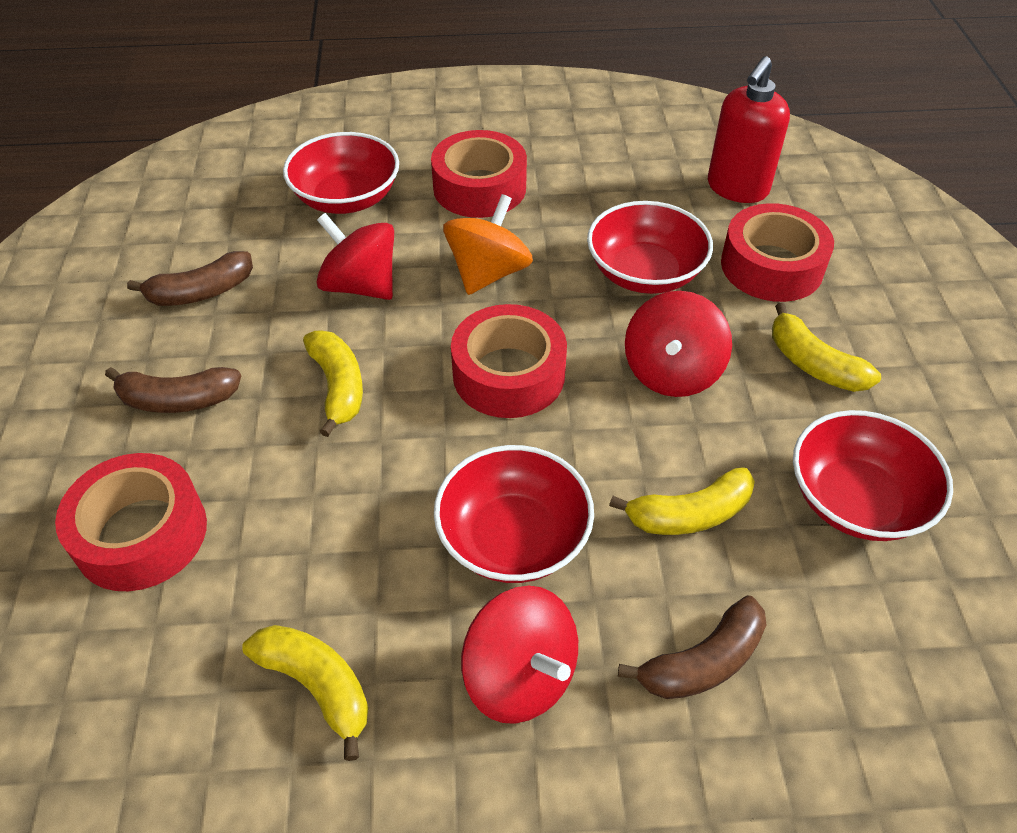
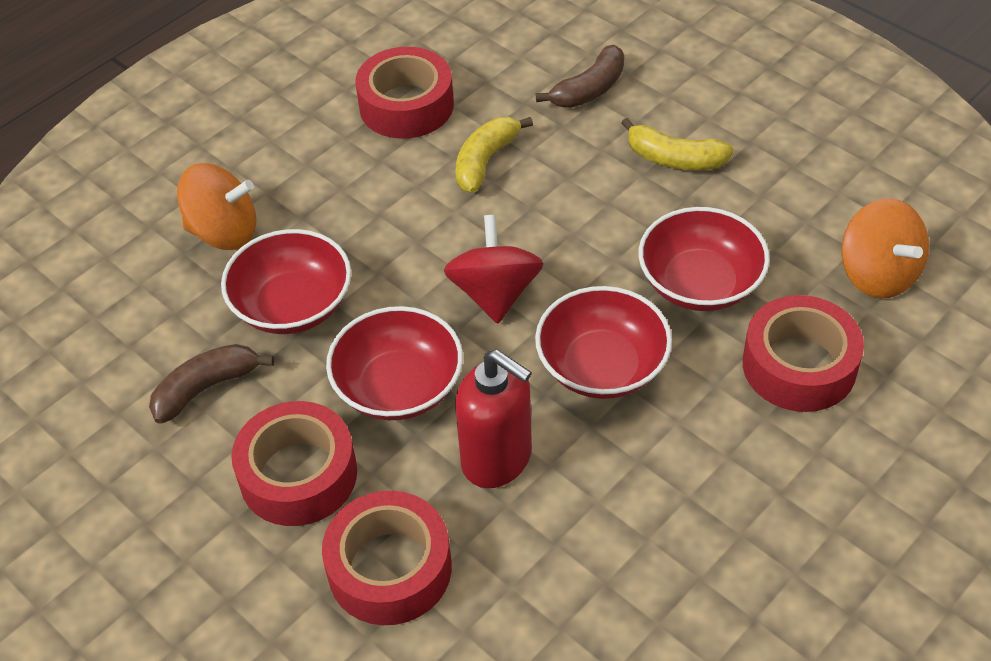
brown banana: 3 -> 2
orange spinning top: 1 -> 2
red spinning top: 3 -> 1
yellow banana: 4 -> 2

